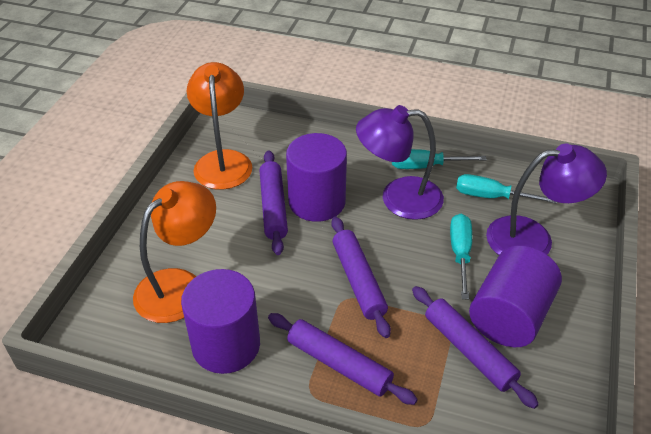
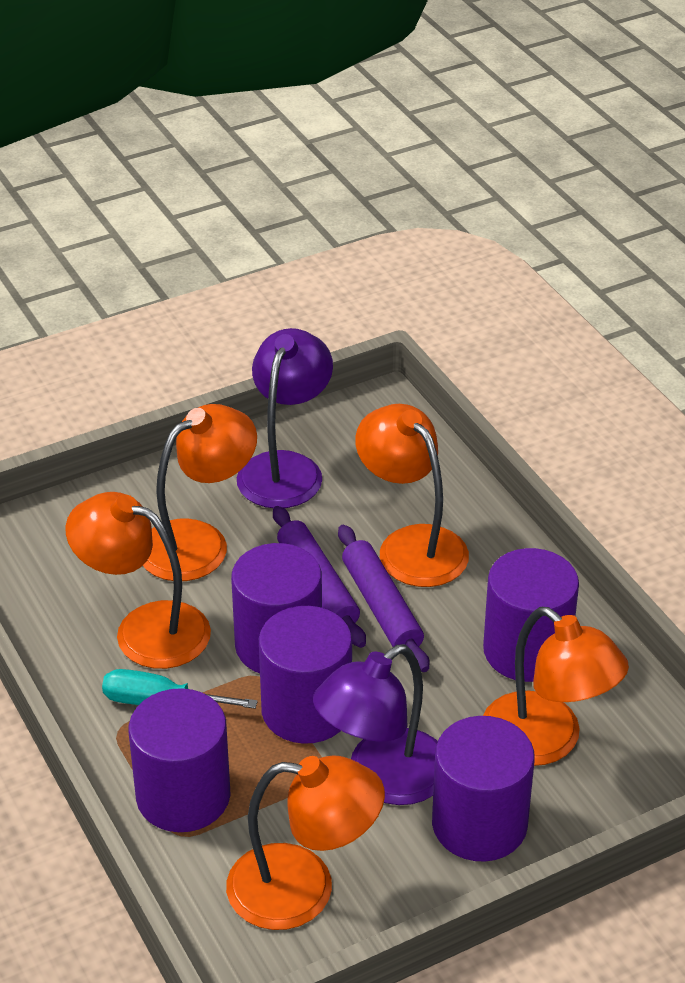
orange lamp: 2 -> 5
purple cylinder: 3 -> 5
purple rolling pin: 4 -> 2
turquoise screwdriver: 3 -> 1

